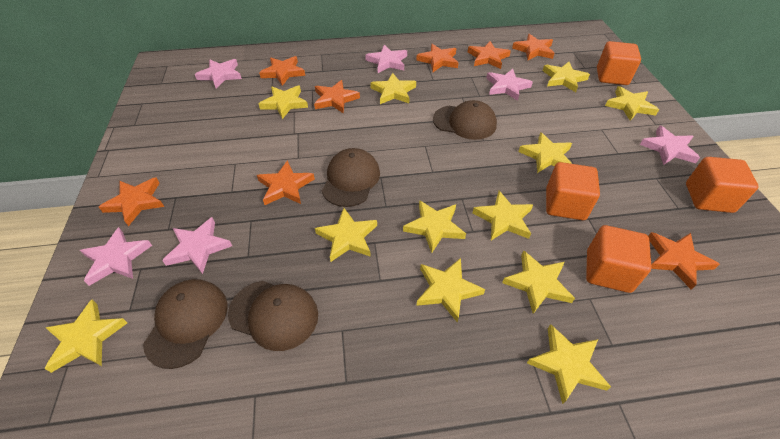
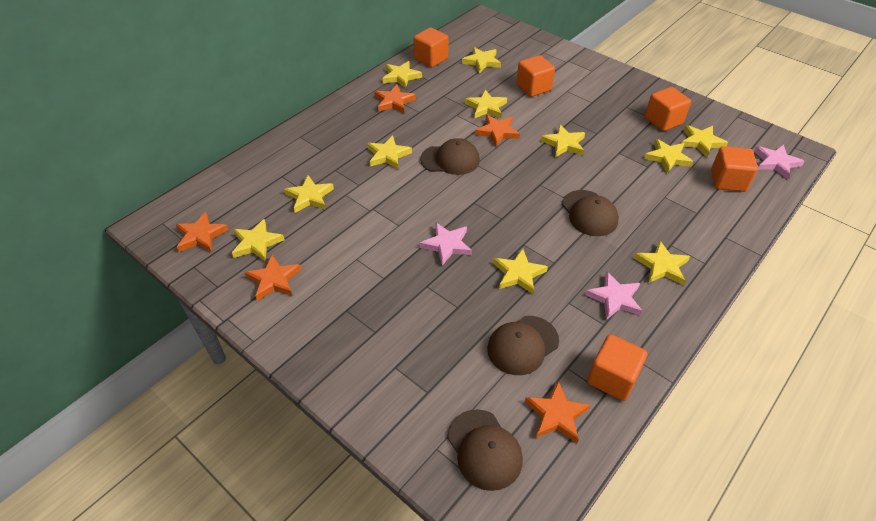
orange cube: 4 -> 5
orange star: 8 -> 5
pink star: 6 -> 3
yellow star: 12 -> 11

